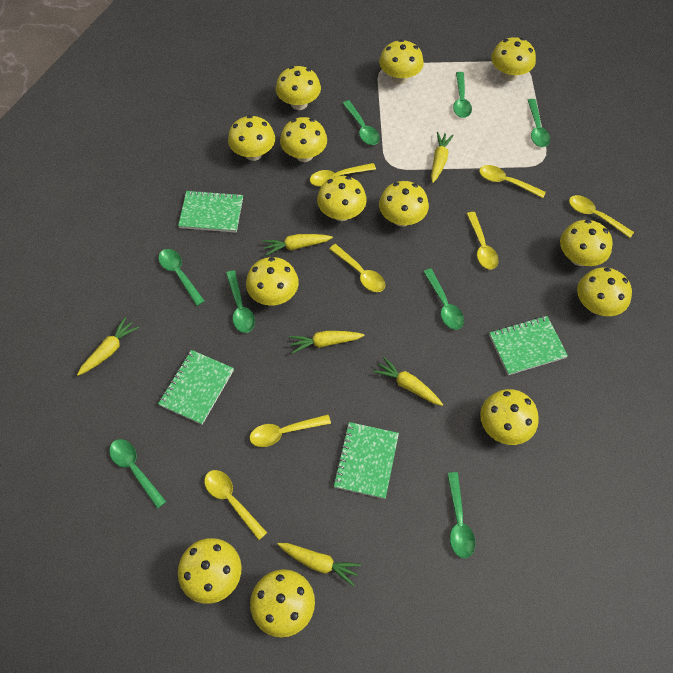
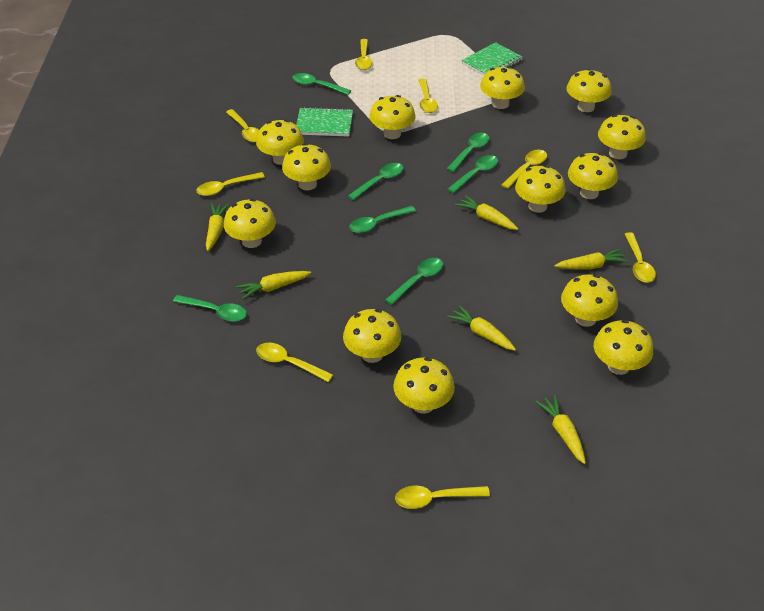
green notebook: 4 -> 2
green spoon: 8 -> 7
yellow spoon: 7 -> 8

